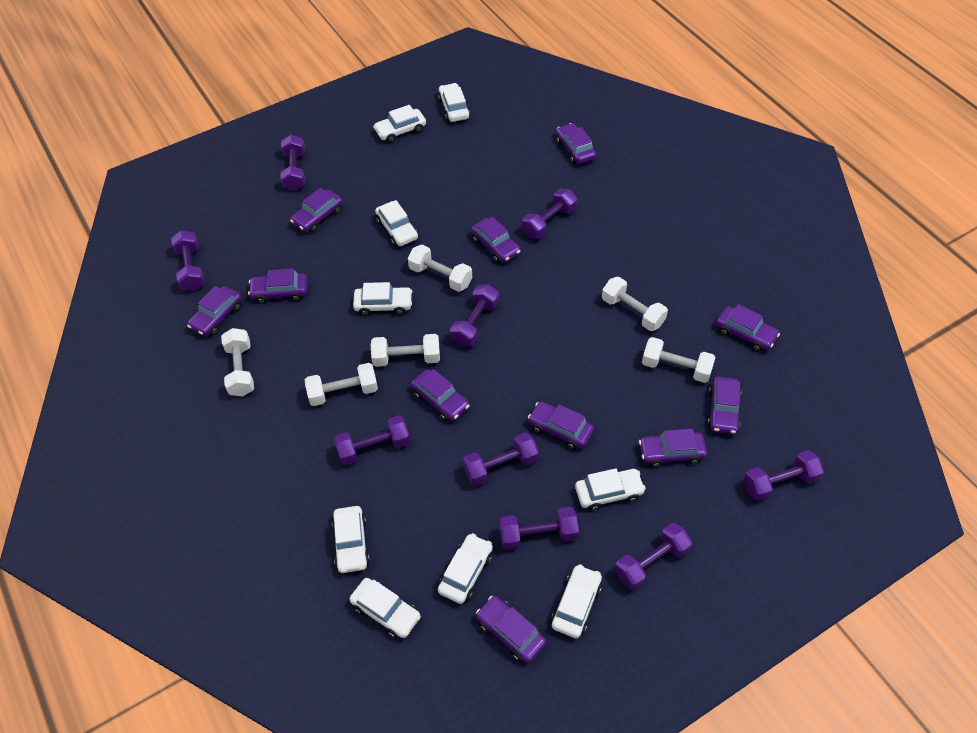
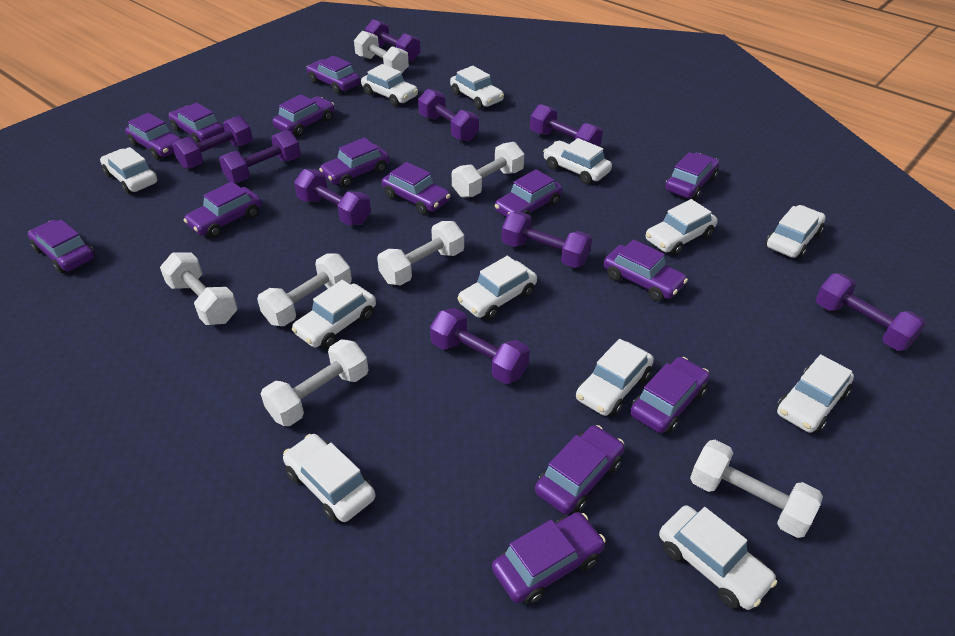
purple car: 11 -> 14
white car: 9 -> 12
white dumbbell: 6 -> 7

